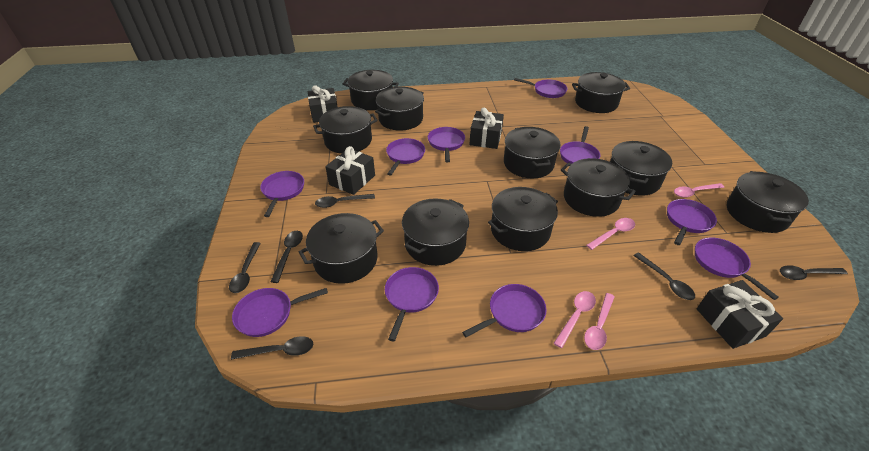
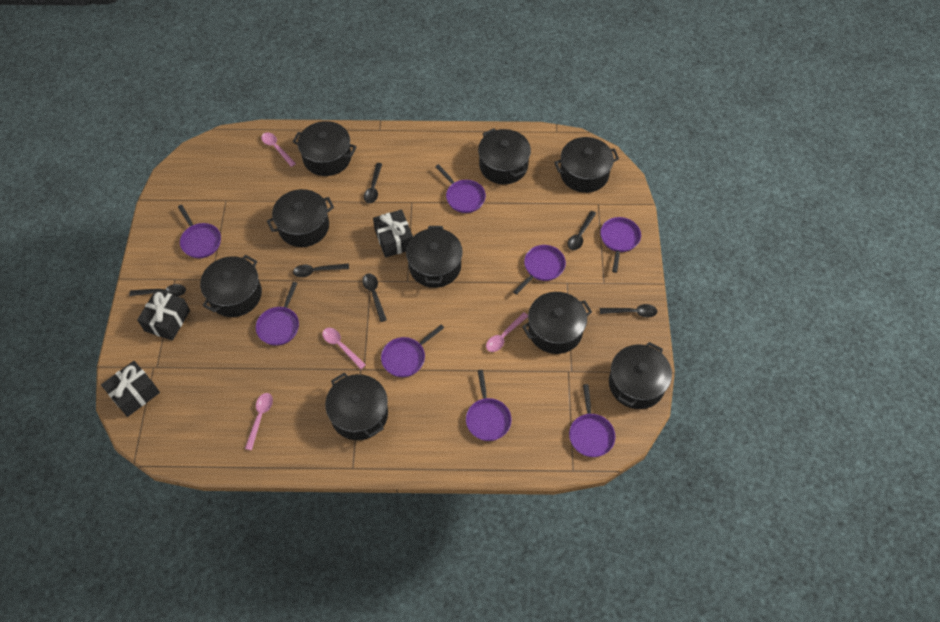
black gift: 4 -> 3
black pot: 11 -> 9
purple pan: 10 -> 8

